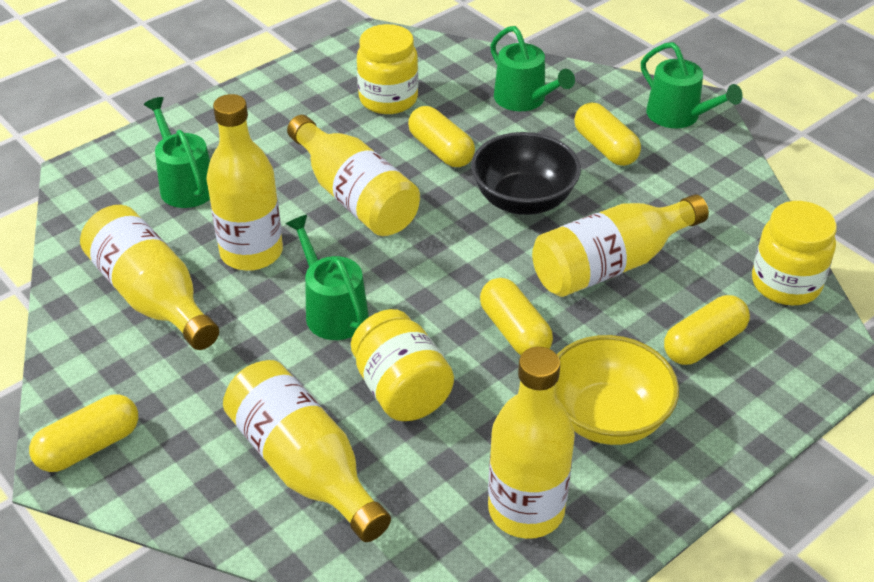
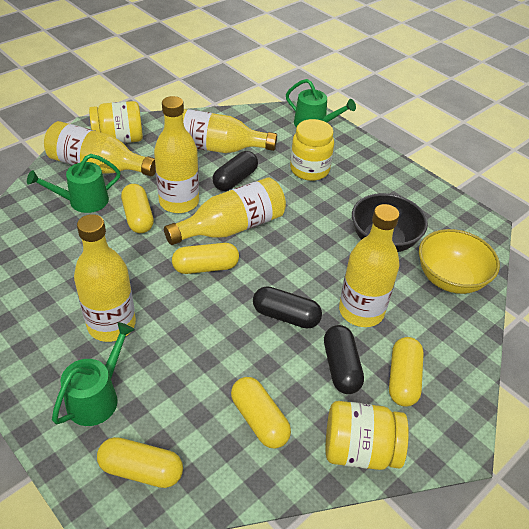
black capsule: 0 -> 3
green watering can: 4 -> 3

